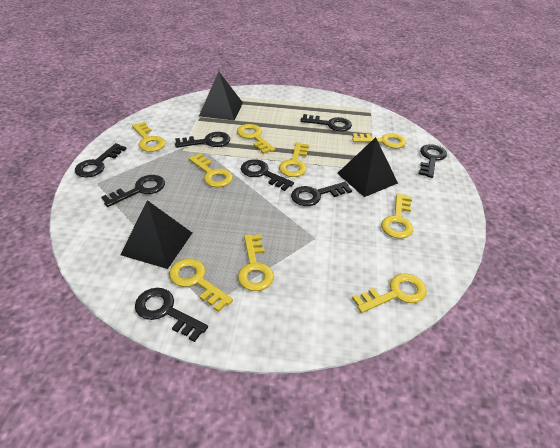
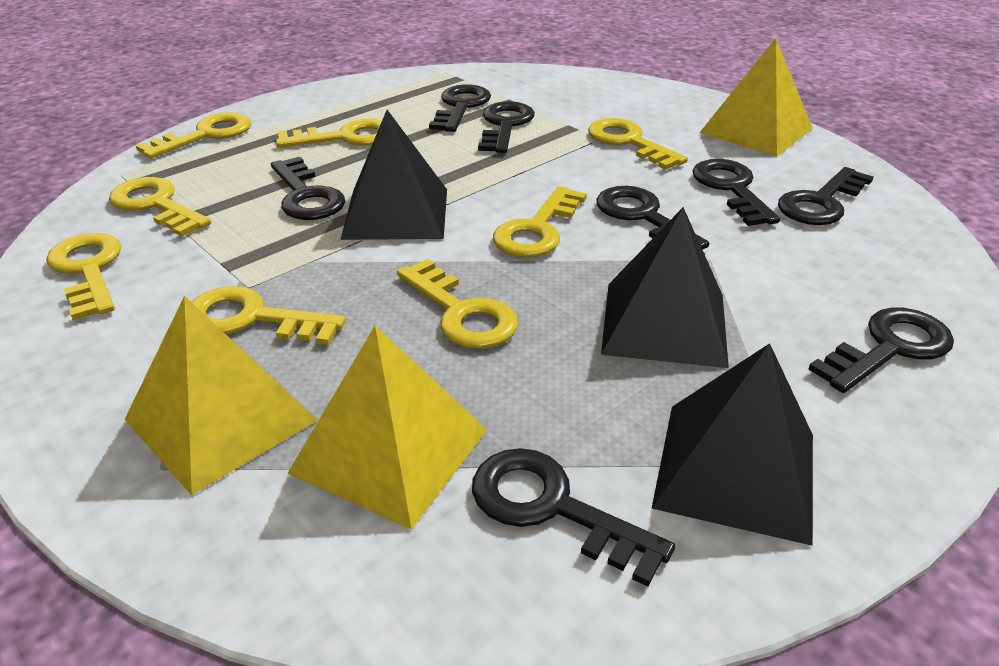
yellow key: 9 -> 8
yellow pyramid: 0 -> 3

